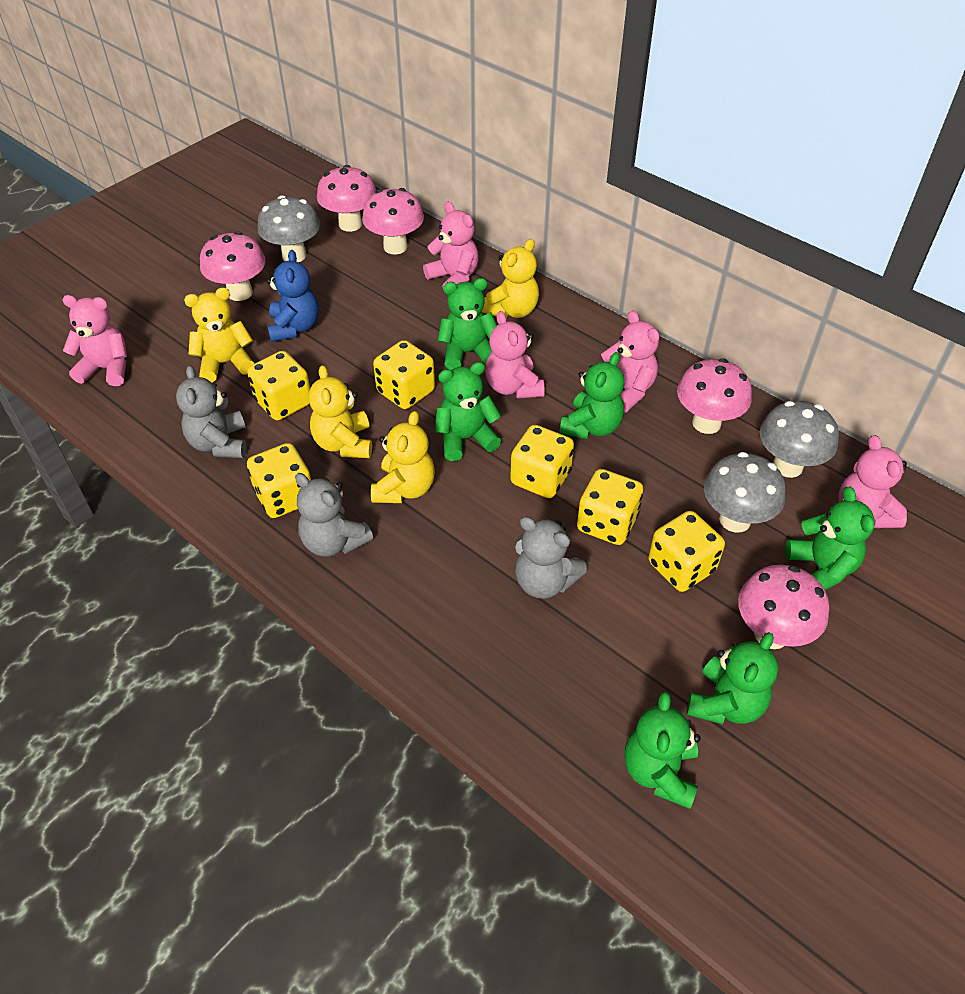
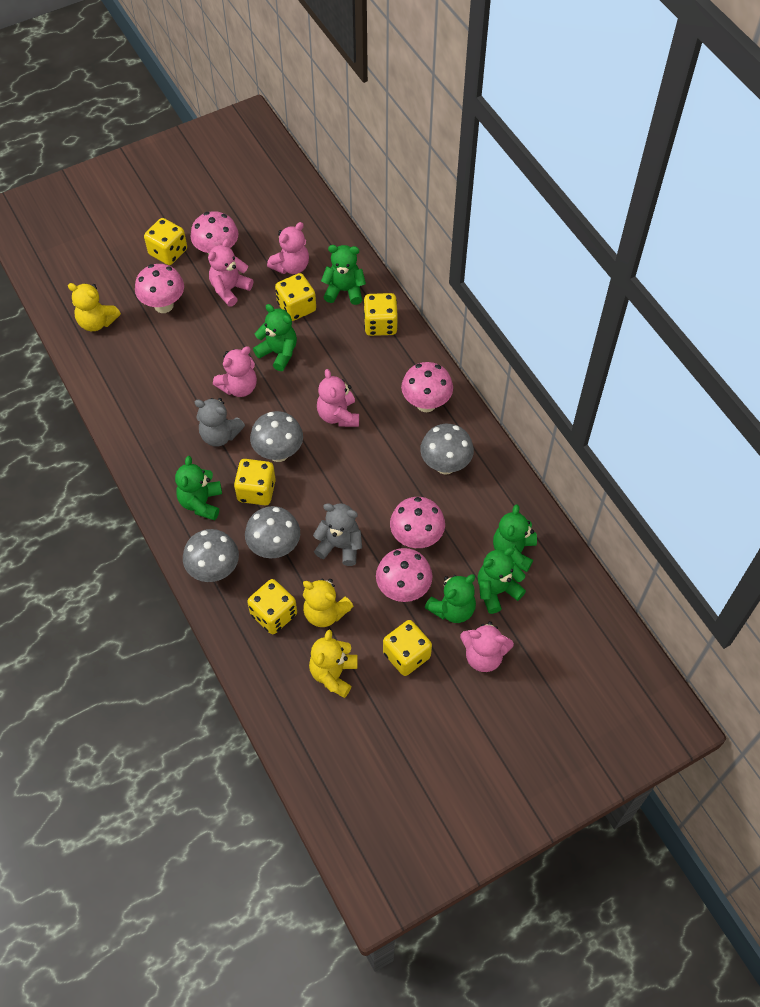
blue teddy bear: 1 -> 0
grey mushroom: 3 -> 4
grey teddy bear: 3 -> 2
yellow teddy bear: 4 -> 3

